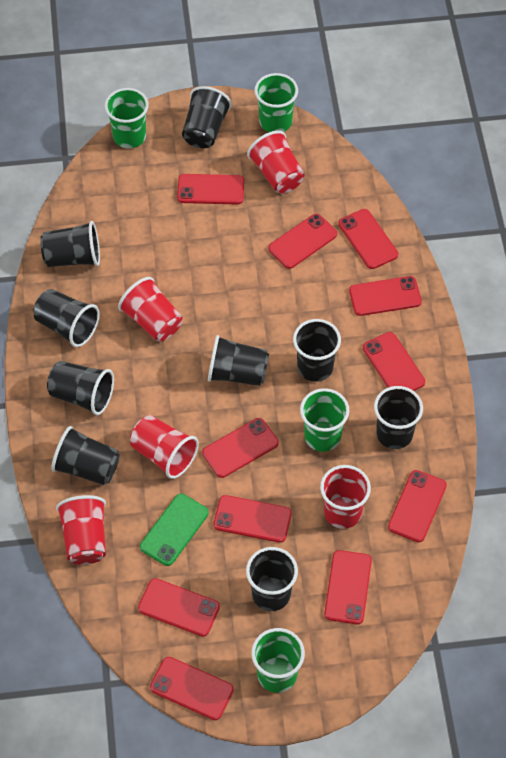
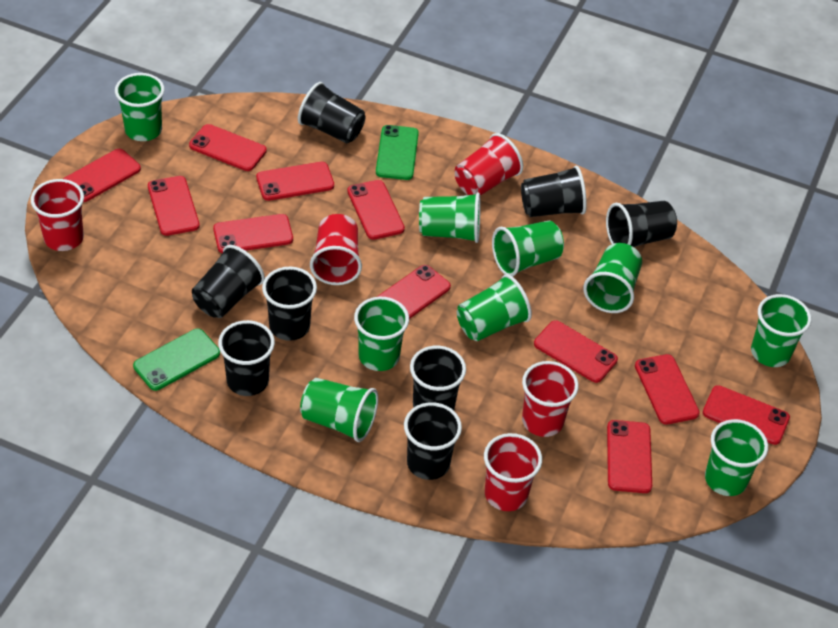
black cup: 9 -> 8
green cup: 4 -> 9
green phone: 1 -> 2

